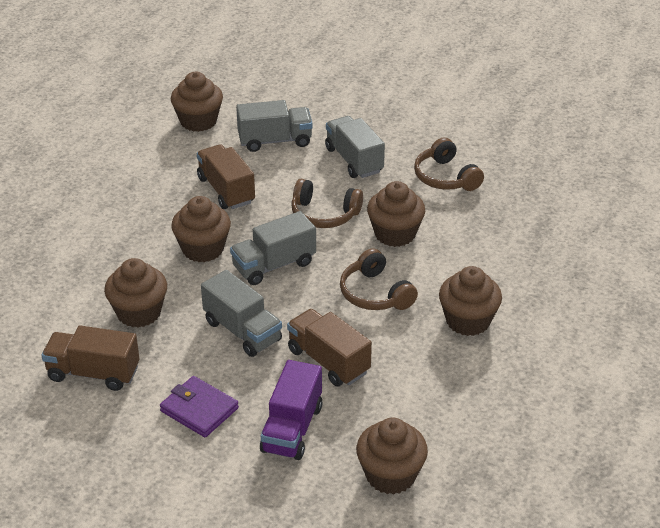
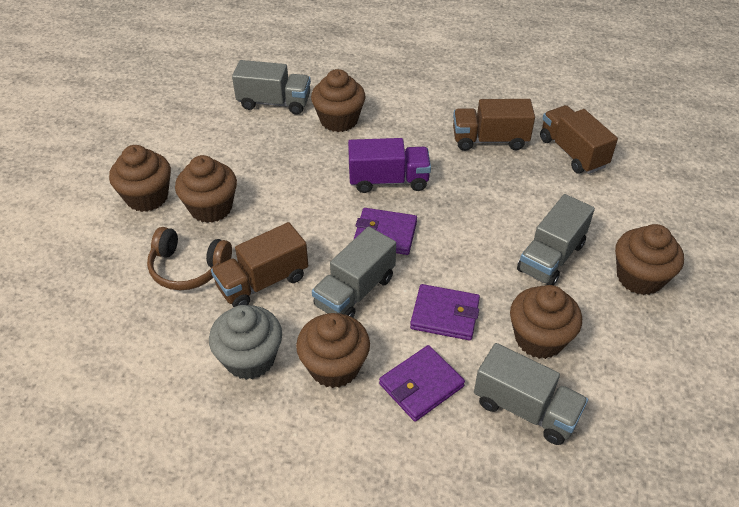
brown headphones: 3 -> 1
grey cupcake: 0 -> 1
purple wallet: 1 -> 3

